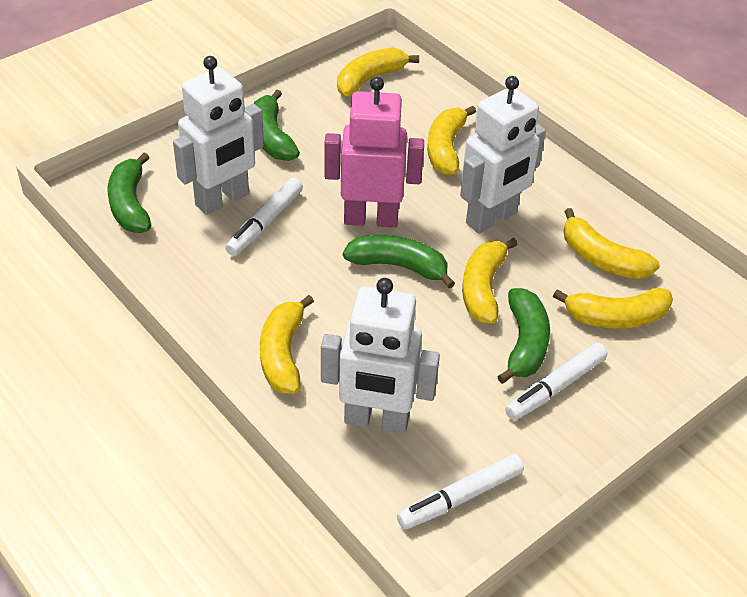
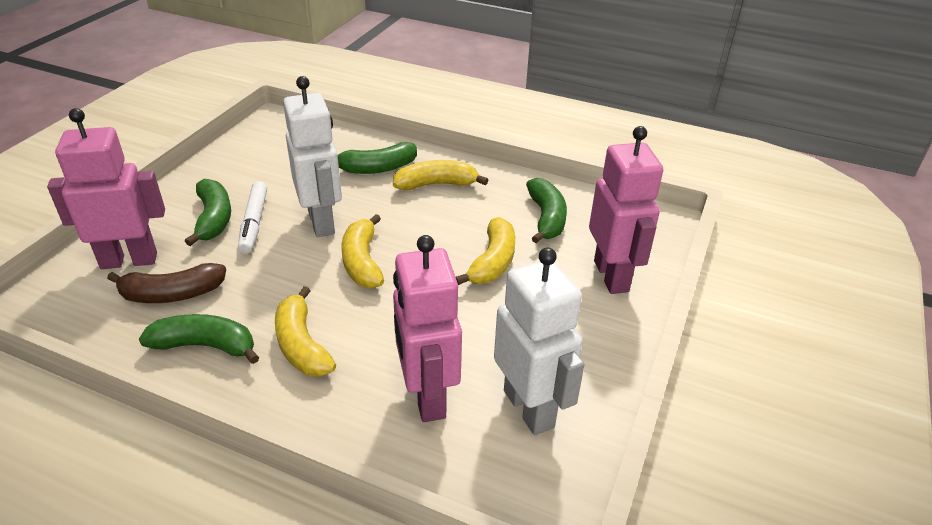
brown banana: 0 -> 1
pink robot: 1 -> 3
white marker: 3 -> 1
white robot: 3 -> 2
yellow banana: 6 -> 4

